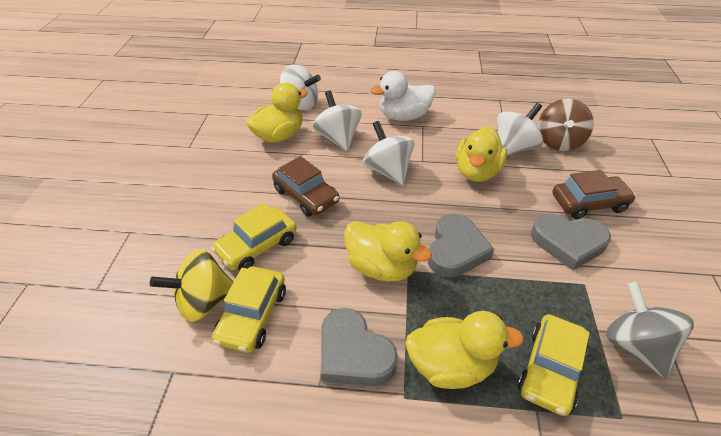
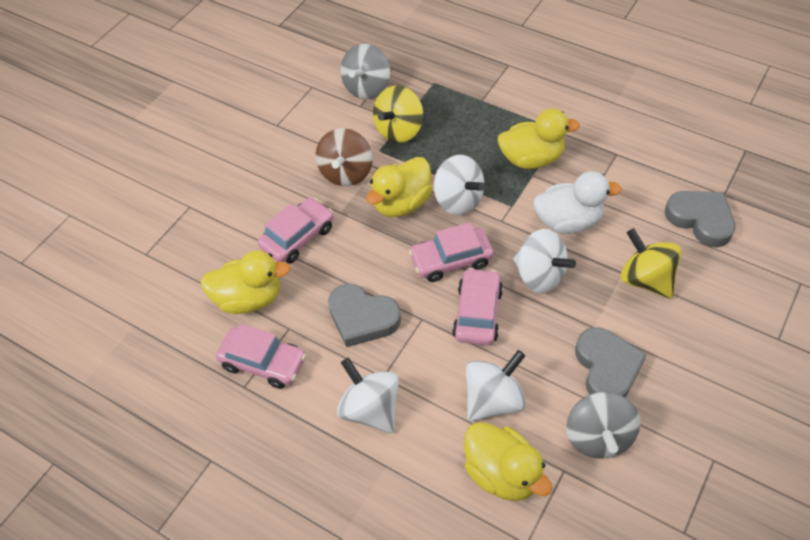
brown car: 2 -> 0
grey spinning top: 1 -> 2
pink car: 0 -> 4
yellow car: 3 -> 0
yellow spinning top: 1 -> 2

